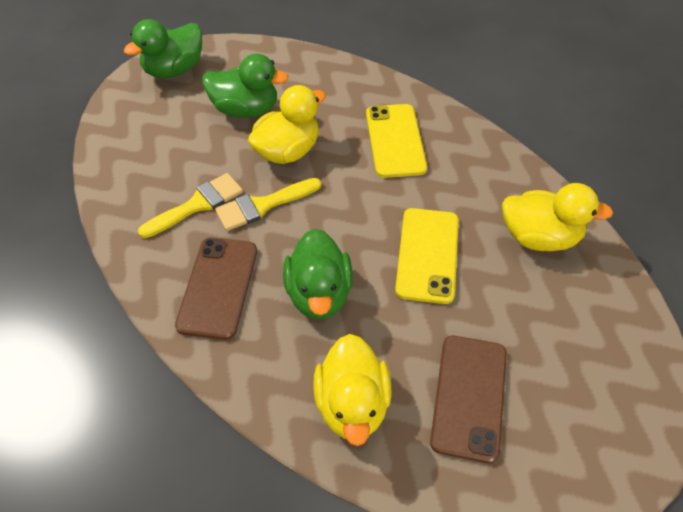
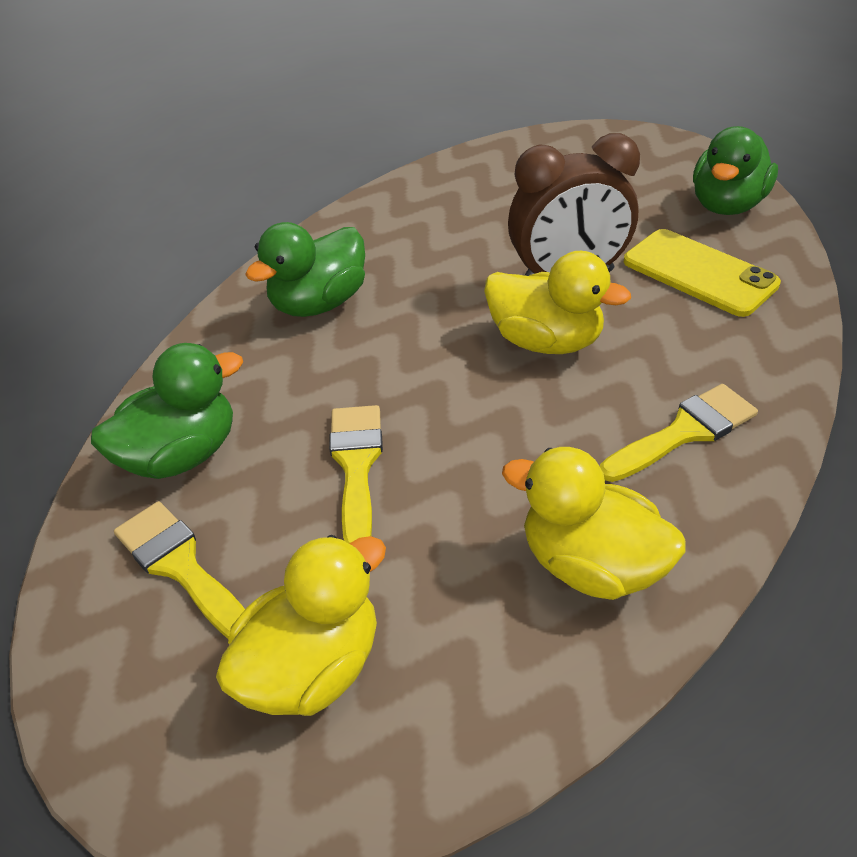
brown clock: 0 -> 1
brown phone: 2 -> 0
yellow brush: 2 -> 3
yellow phone: 2 -> 1

